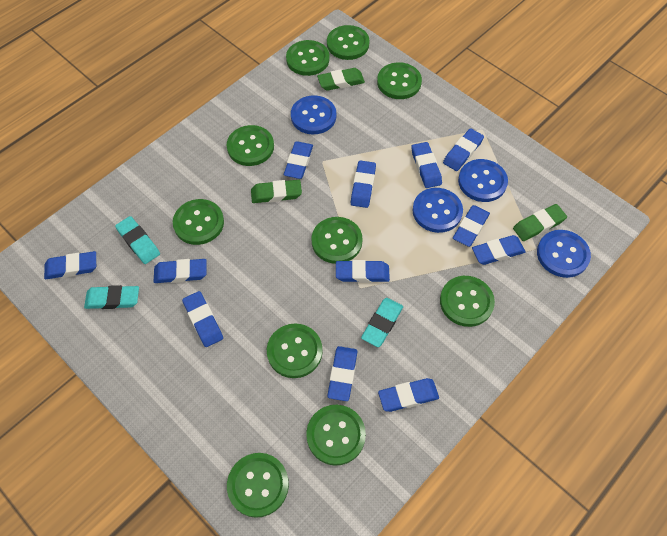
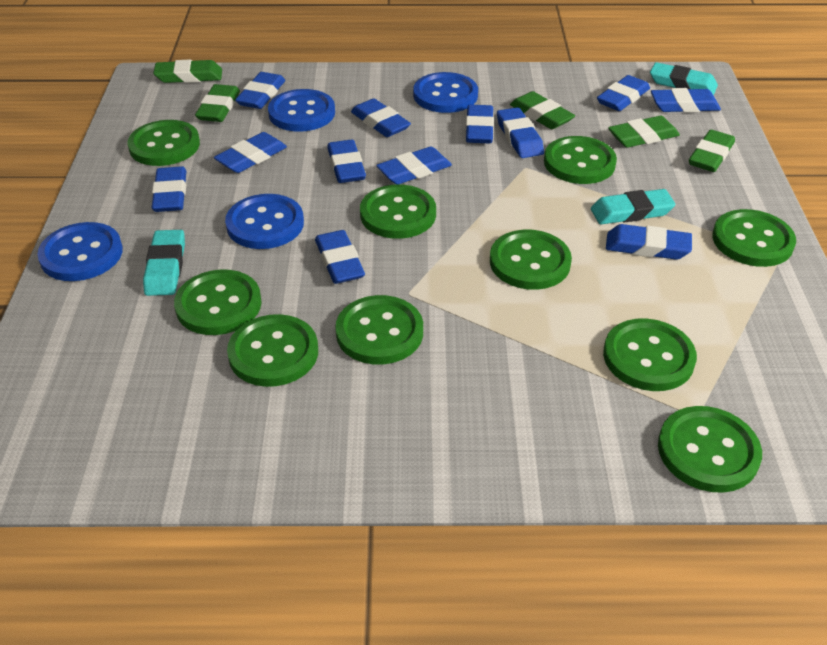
green eraser: 3 -> 5

